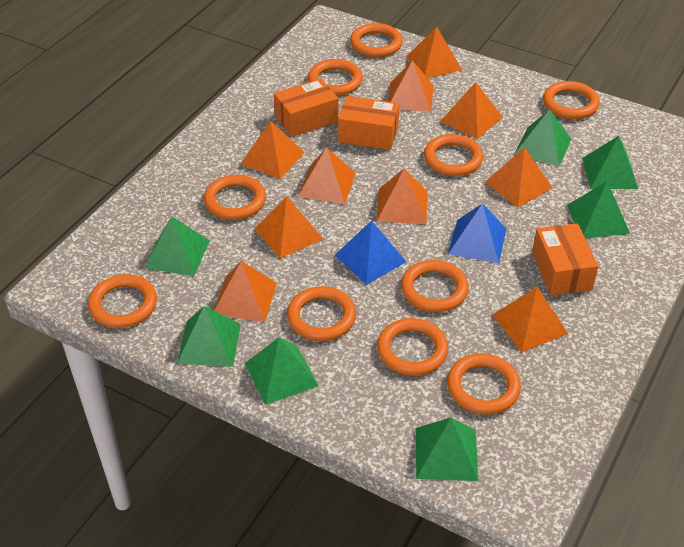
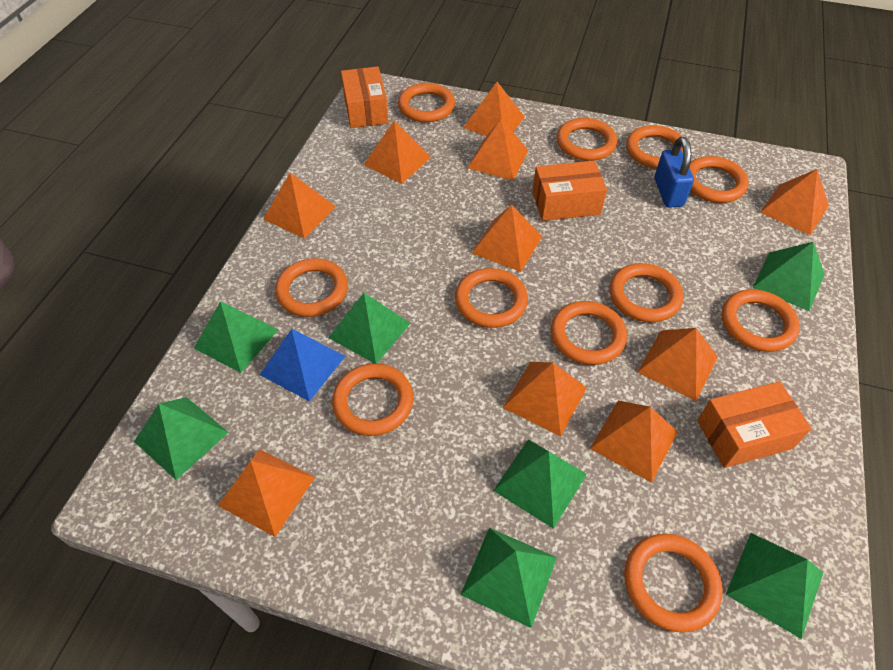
blue padlock: 0 -> 1
blue pyramid: 2 -> 1
orange ring: 10 -> 11

